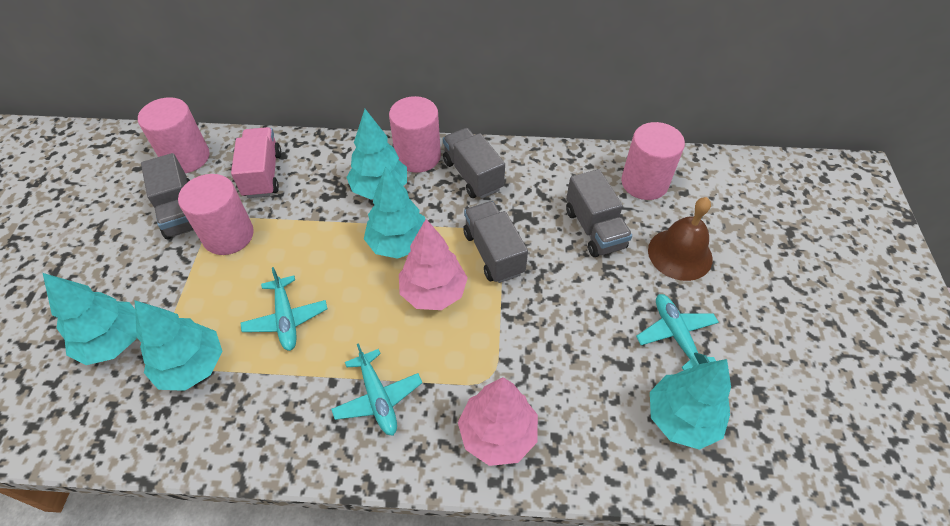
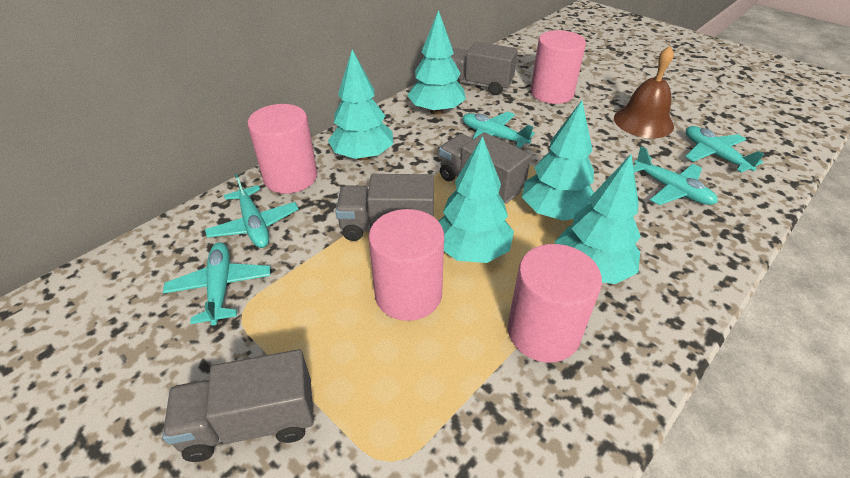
pink tree: 2 -> 0
pink truck: 1 -> 0
turquoise plane: 3 -> 5

